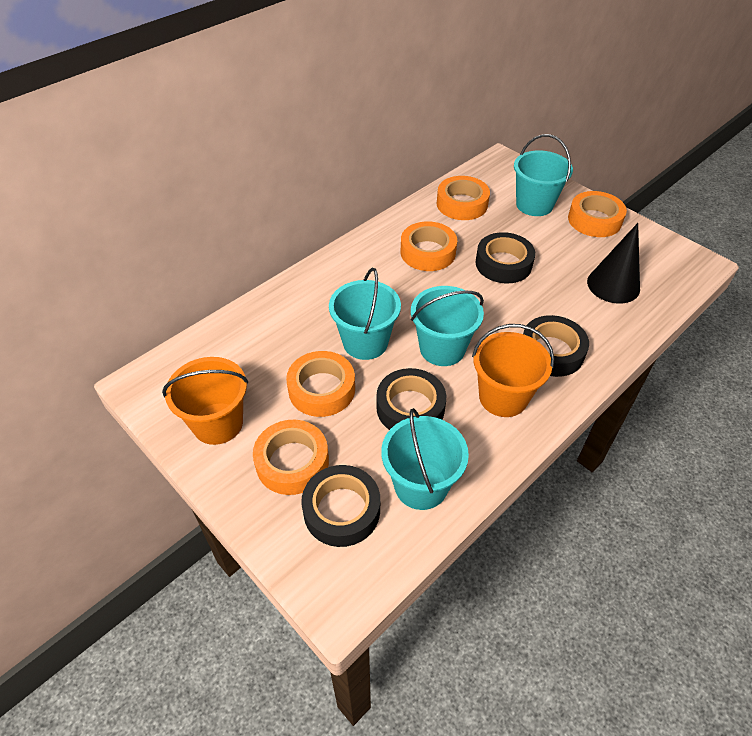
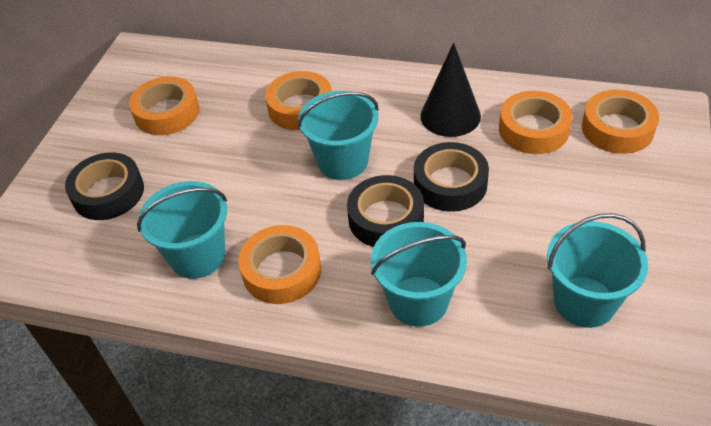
black tape: 4 -> 3
orange bucket: 2 -> 0

